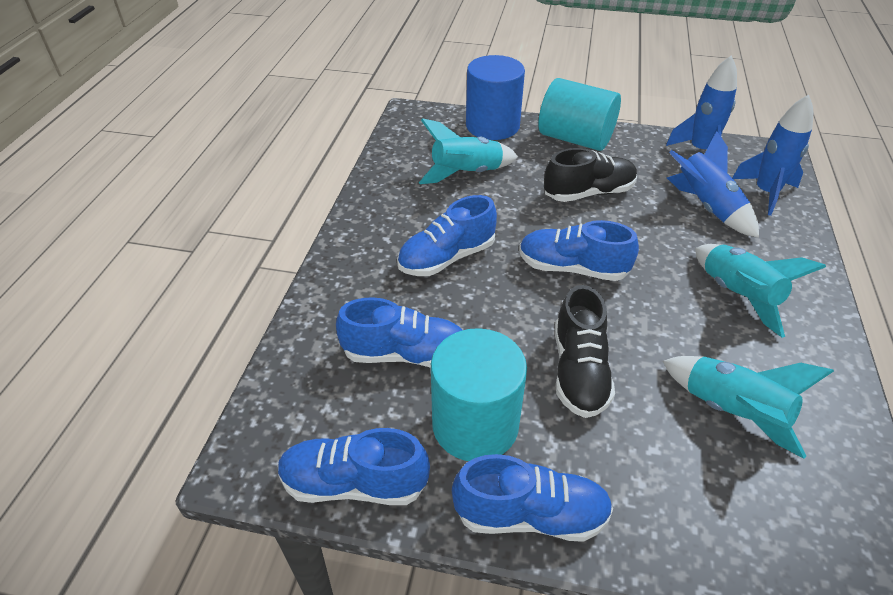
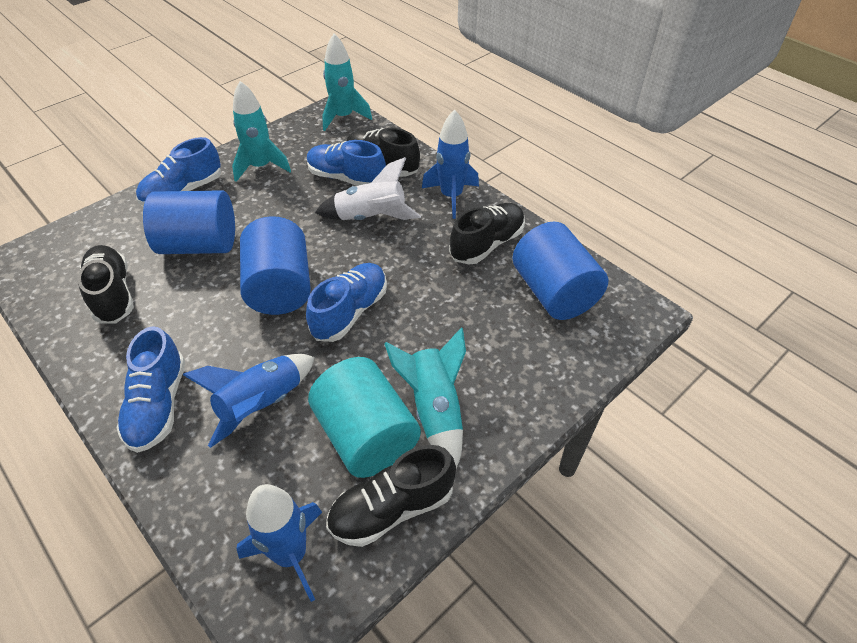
black shoe: 2 -> 4
blue cylinder: 1 -> 3
blue shoe: 5 -> 4
turquoise cylinder: 2 -> 1
white rocket: 0 -> 1

